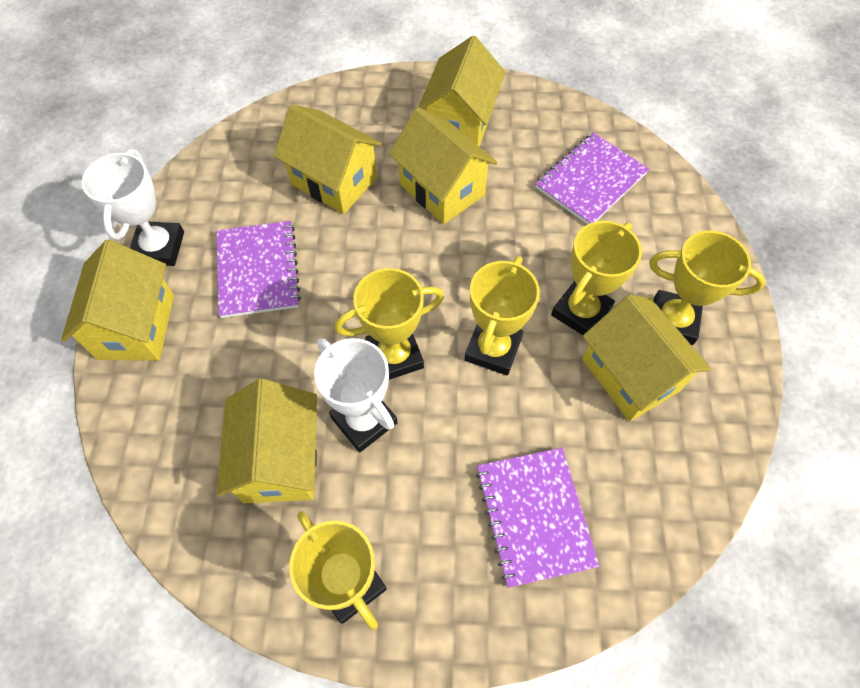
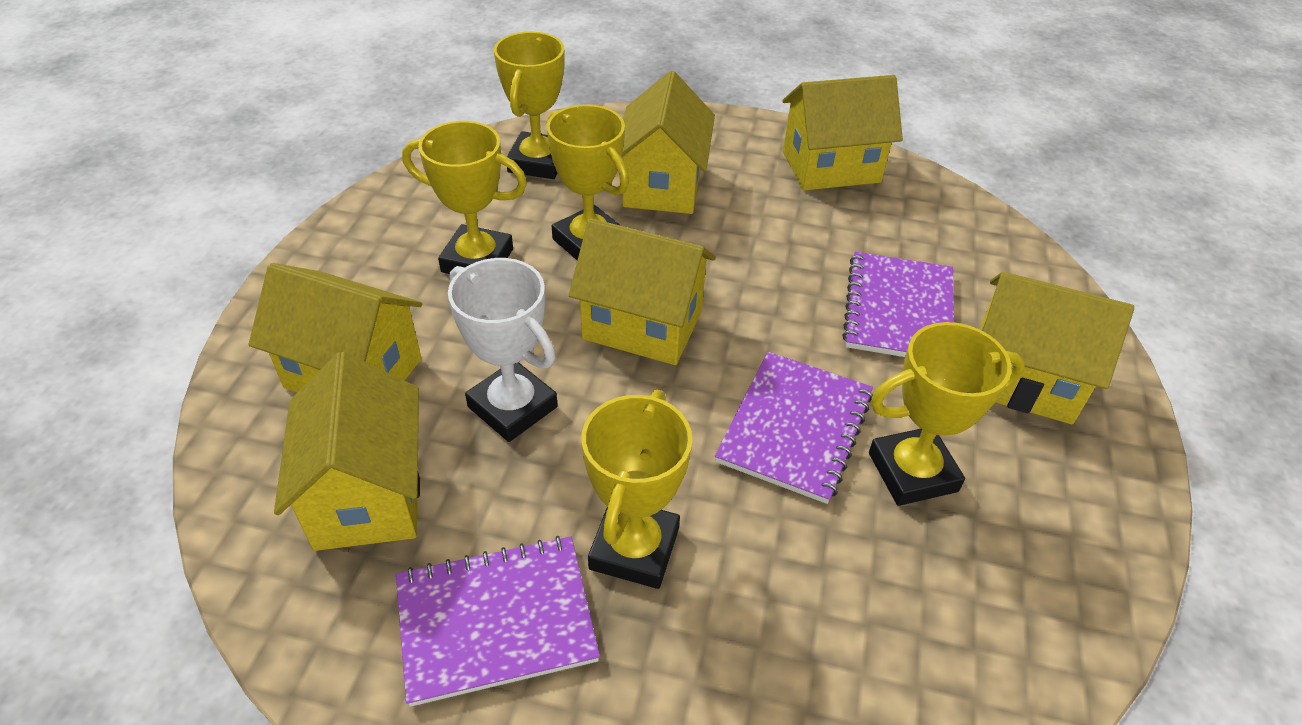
white trophy: 2 -> 1

